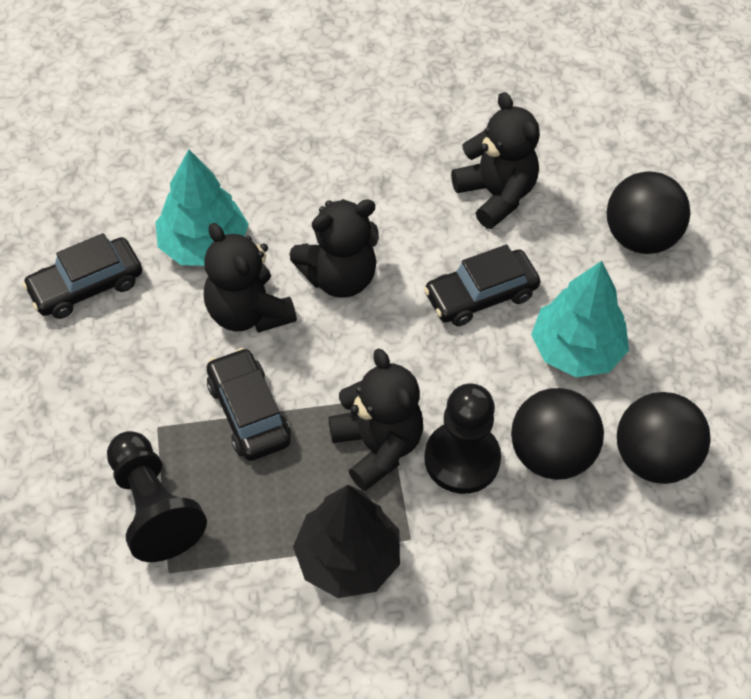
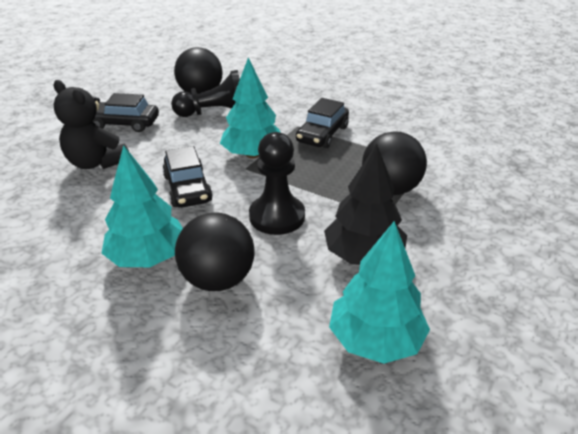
black teddy bear: 4 -> 1
turquoise tree: 2 -> 3

